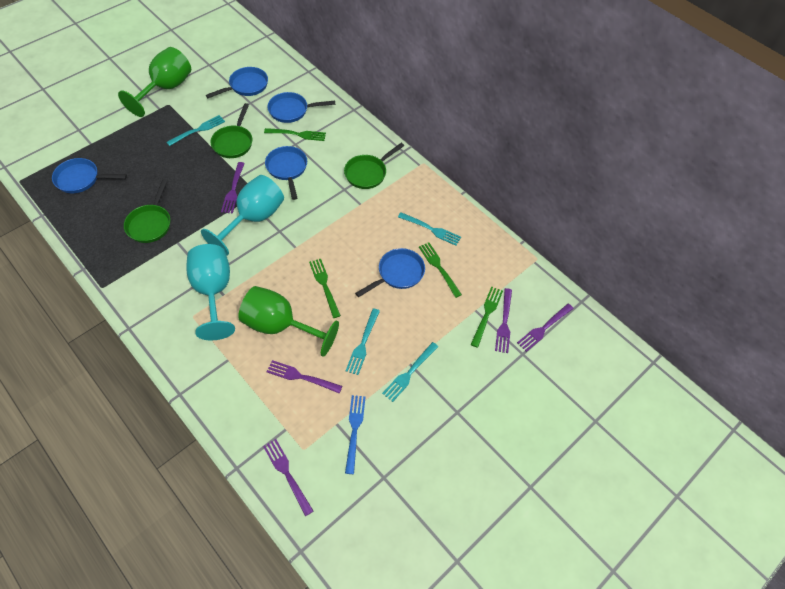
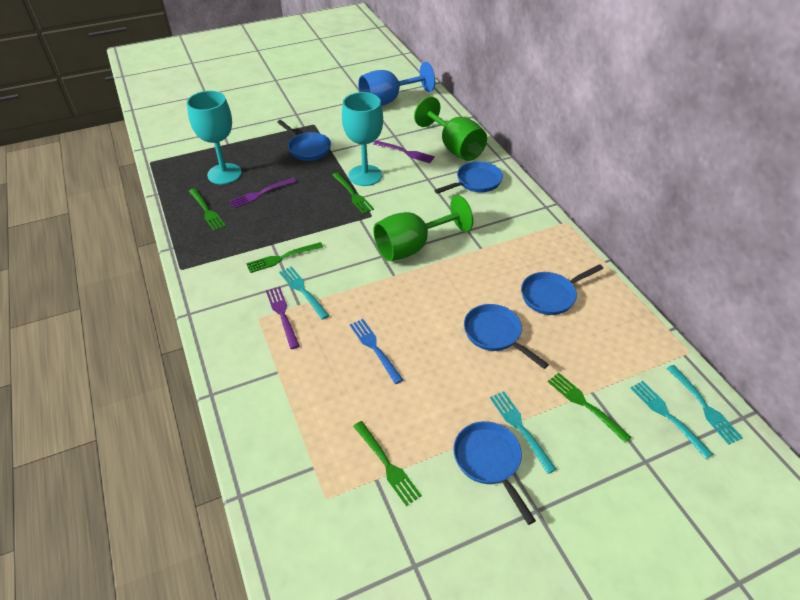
blue goblet: 0 -> 1
green fork: 4 -> 5
green pan: 3 -> 0
purple fork: 5 -> 3

